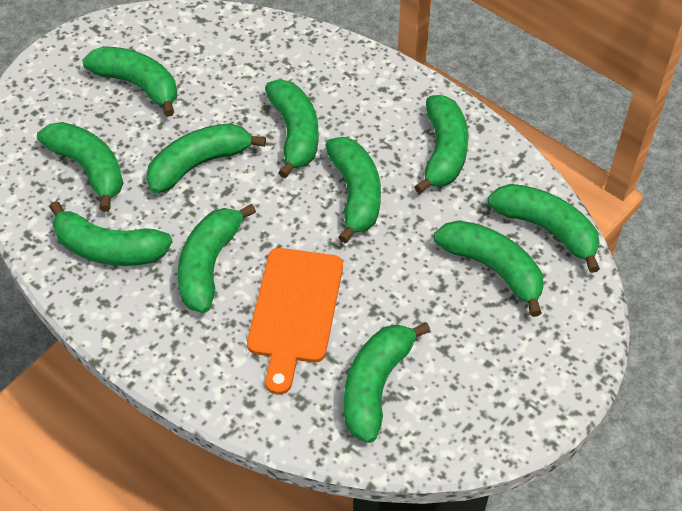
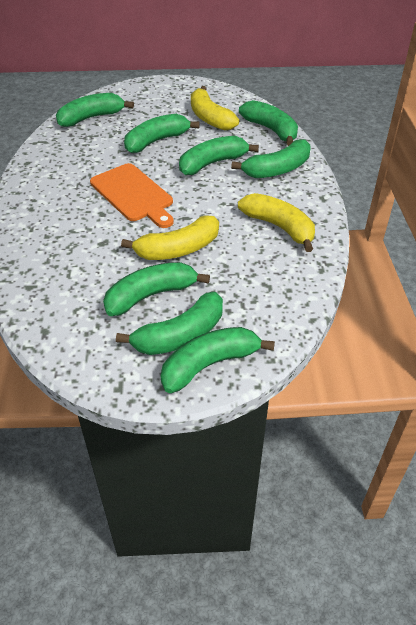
green banana: 11 -> 8
yellow banana: 0 -> 3

